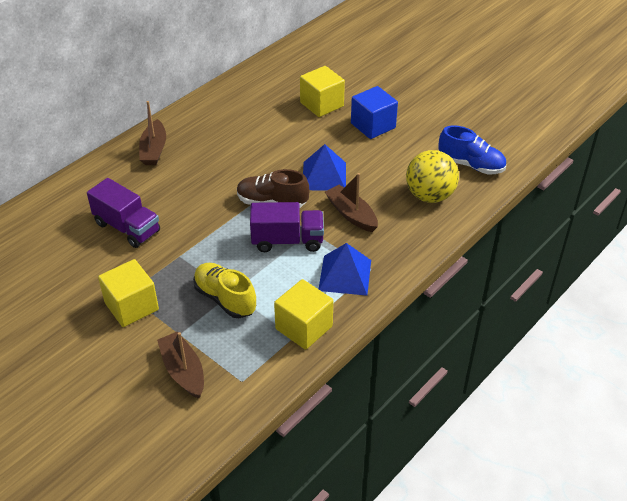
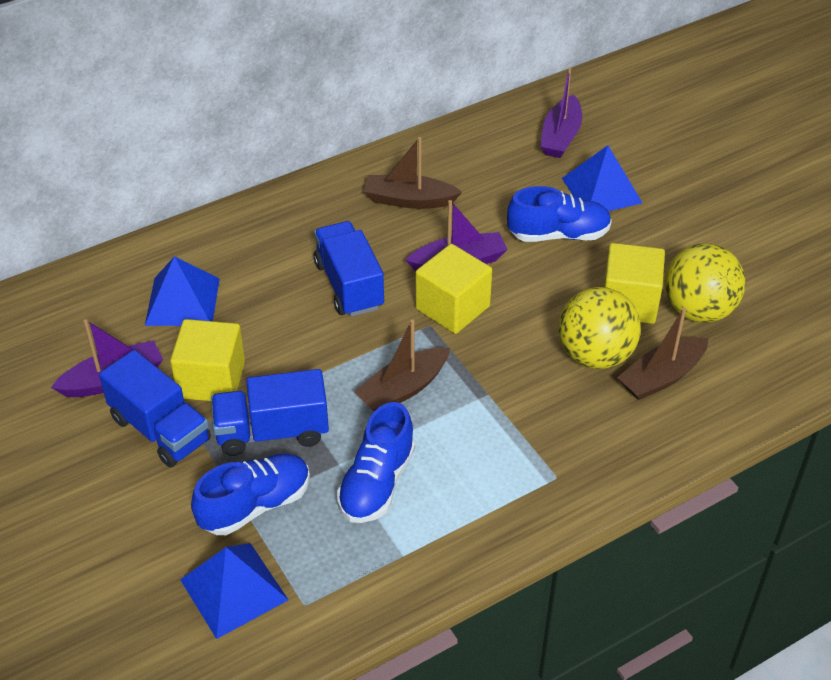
blue cube: 1 -> 0
blue pyramid: 2 -> 3
blue shoe: 1 -> 3
blue truck: 0 -> 3
brown shoe: 1 -> 0
purple boat: 0 -> 3
purple truck: 2 -> 0
yellow ball: 1 -> 2
yellow shoe: 1 -> 0

